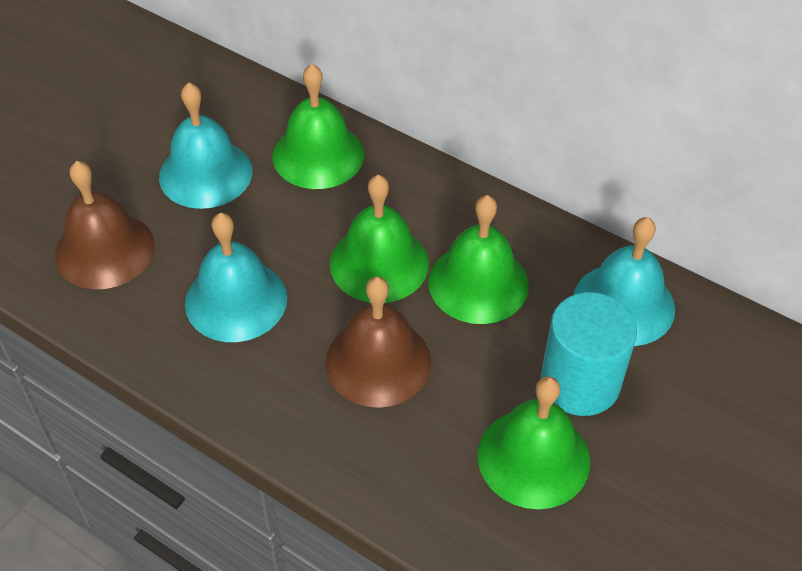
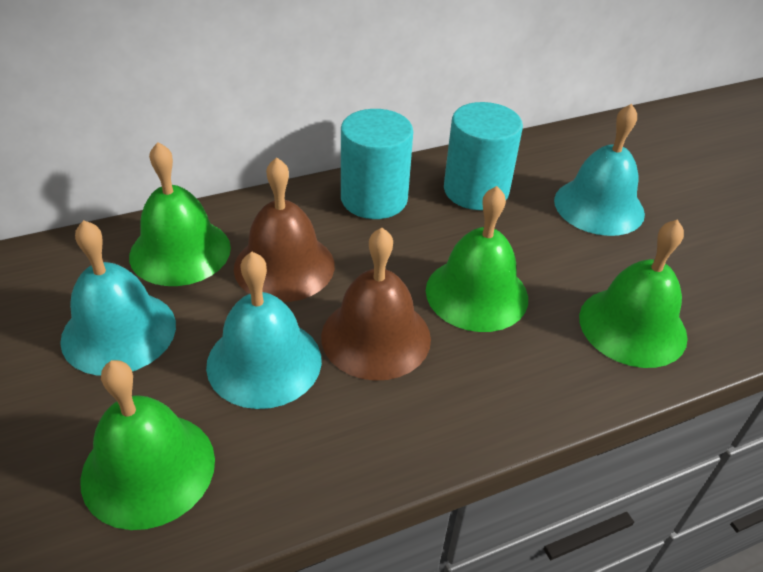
turquoise cylinder: 1 -> 2

